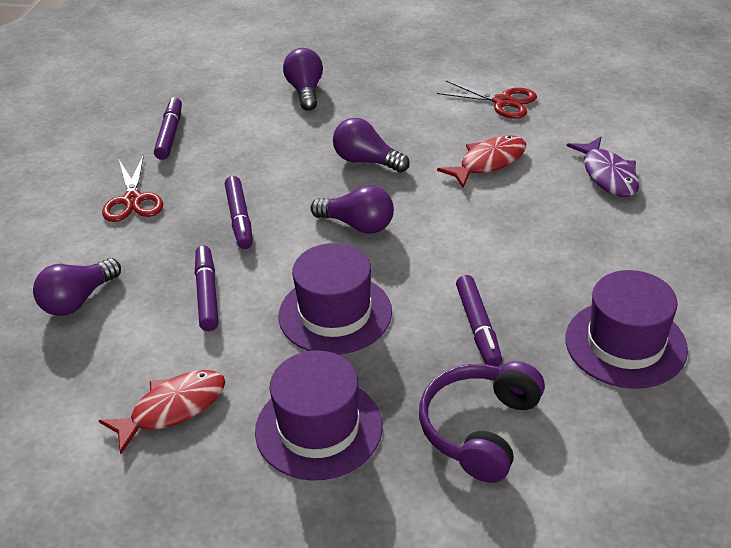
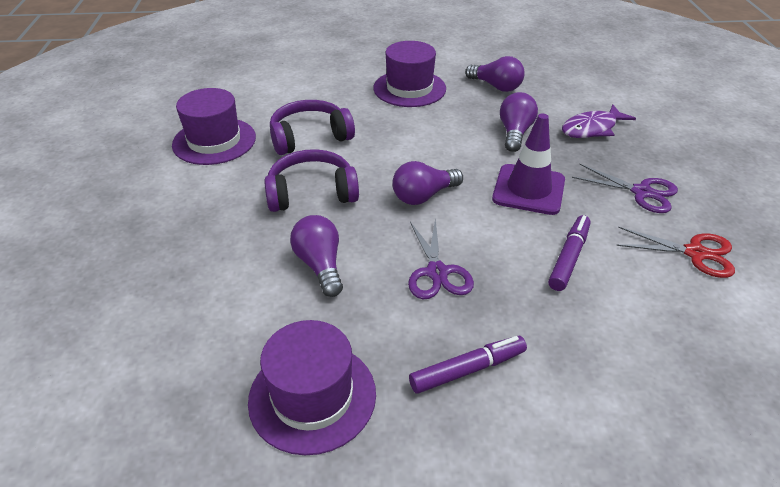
purple headphones: 1 -> 2
purple marker: 4 -> 2
purple scissors: 0 -> 2
purple traffic cone: 0 -> 1
red fish: 2 -> 0
red scissors: 2 -> 1

